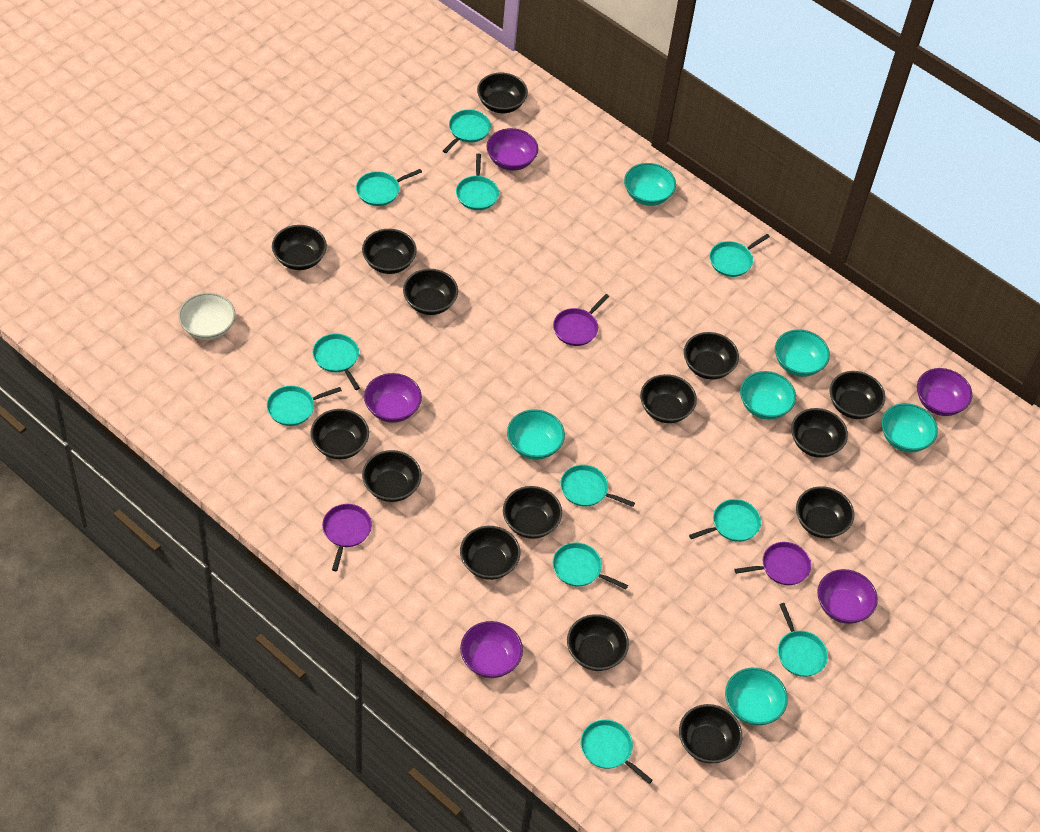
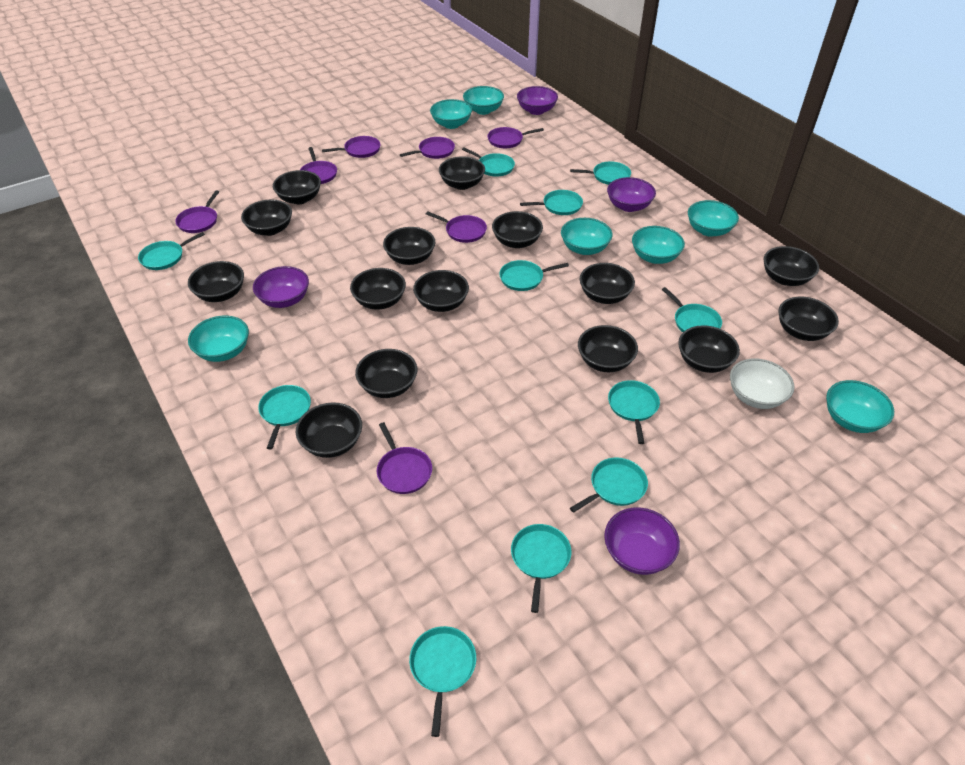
purple bowl: 5 -> 4
purple pan: 3 -> 7
turquoise bowl: 6 -> 7

